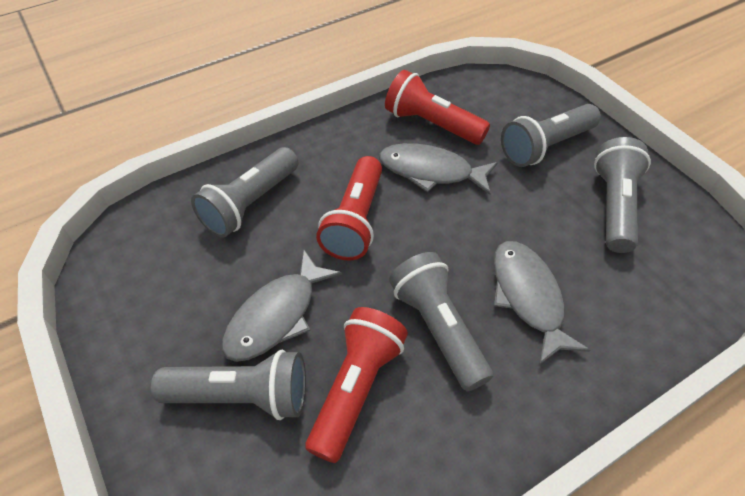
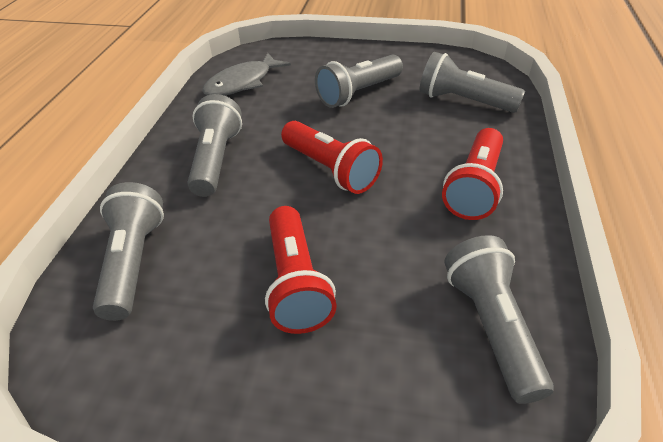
grey fish: 3 -> 1

